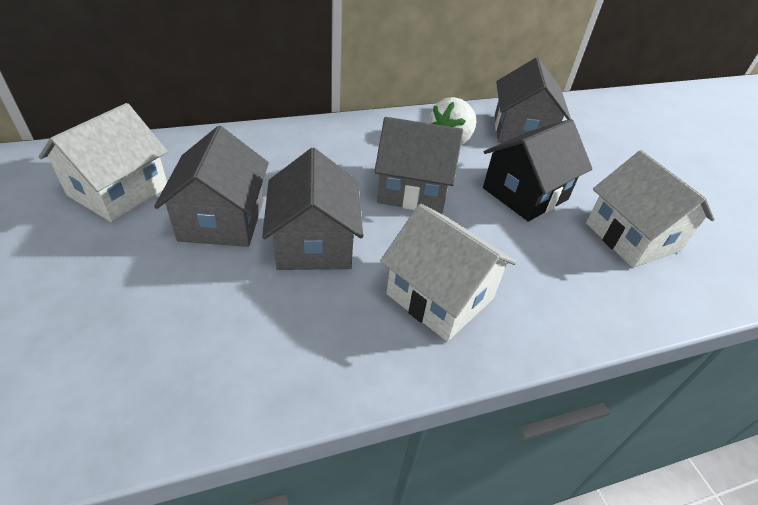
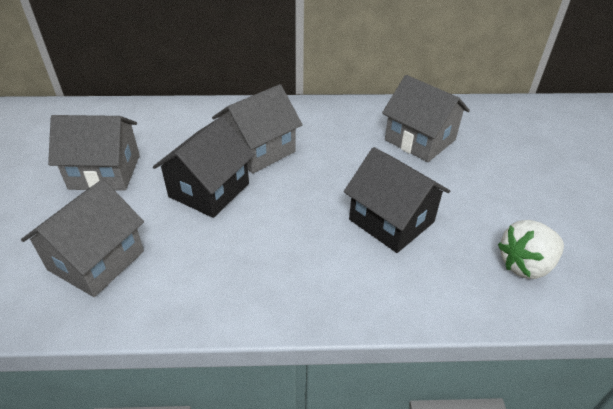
black house: 1 -> 2
white house: 3 -> 0

